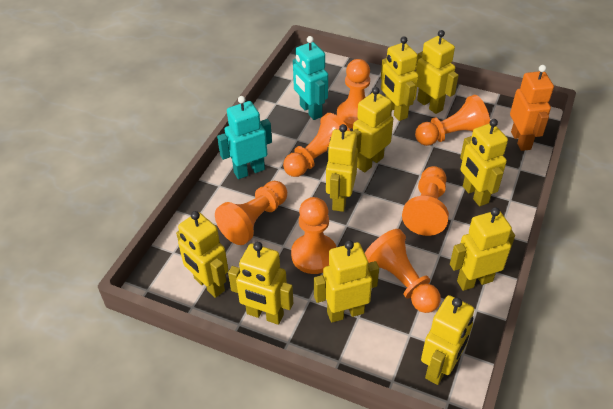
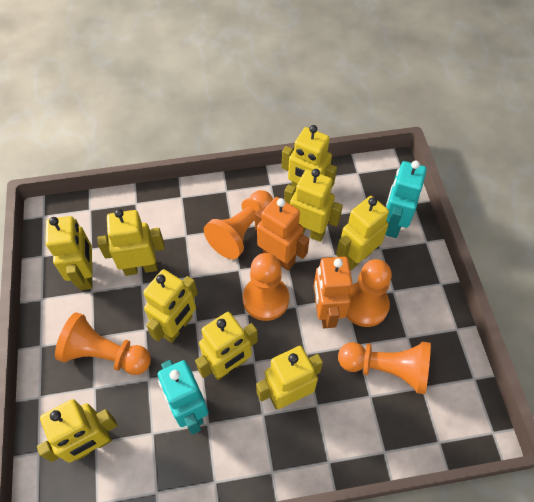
orange pawn: 7 -> 5
orange robot: 1 -> 2
yellow robot: 10 -> 9

